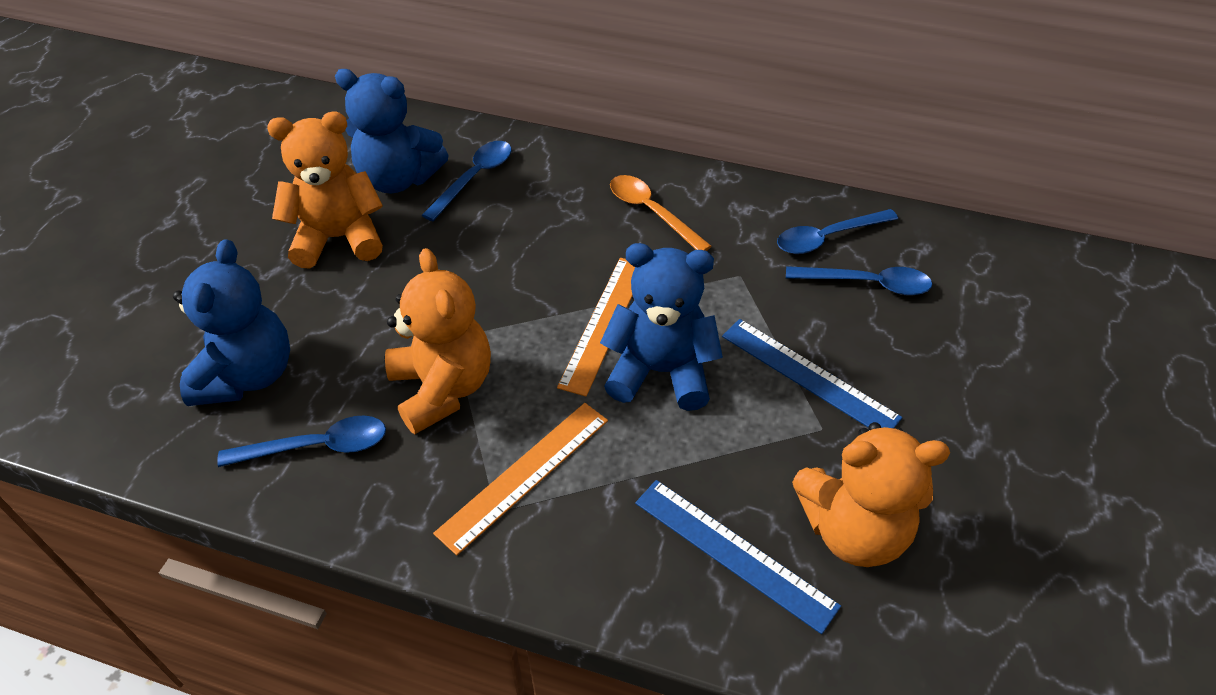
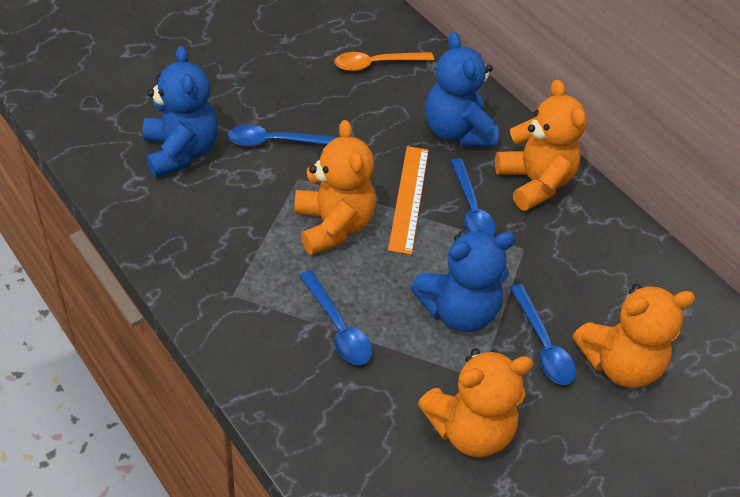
blue ruler: 2 -> 0
orange ruler: 2 -> 1
orange teddy bear: 3 -> 4

